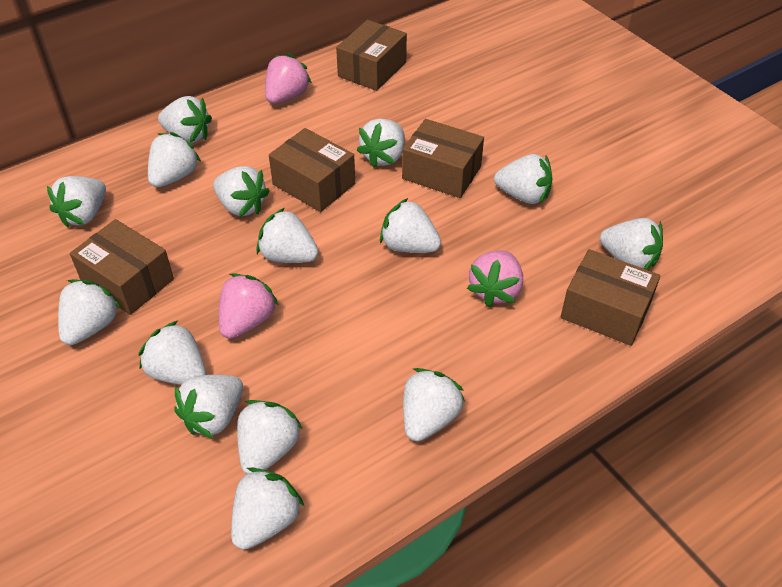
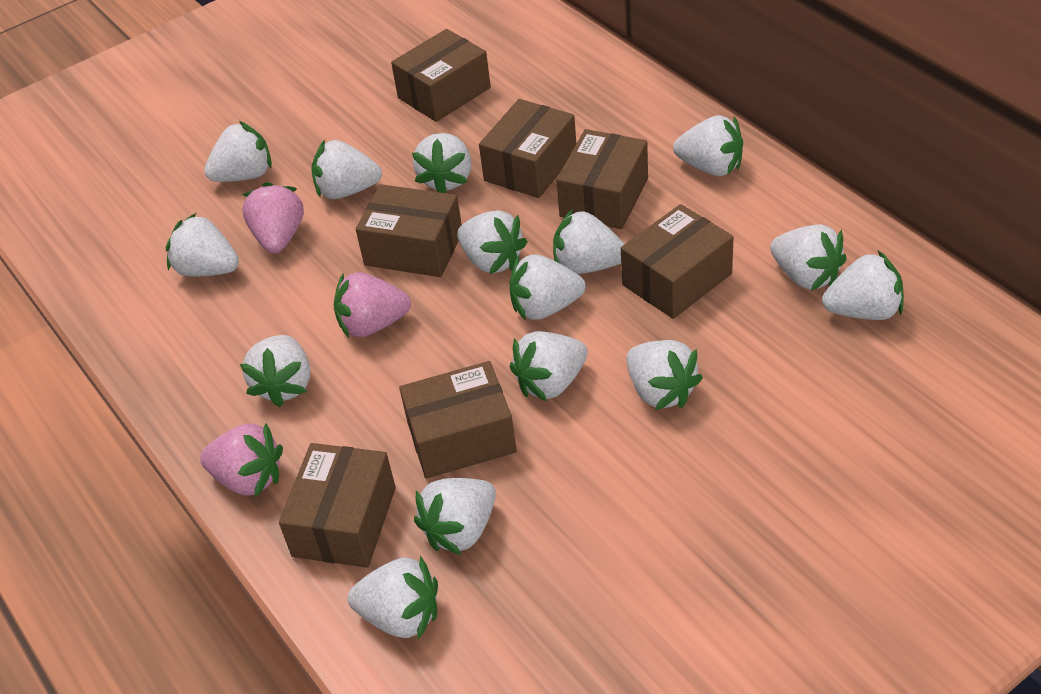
brown box: 5 -> 7

